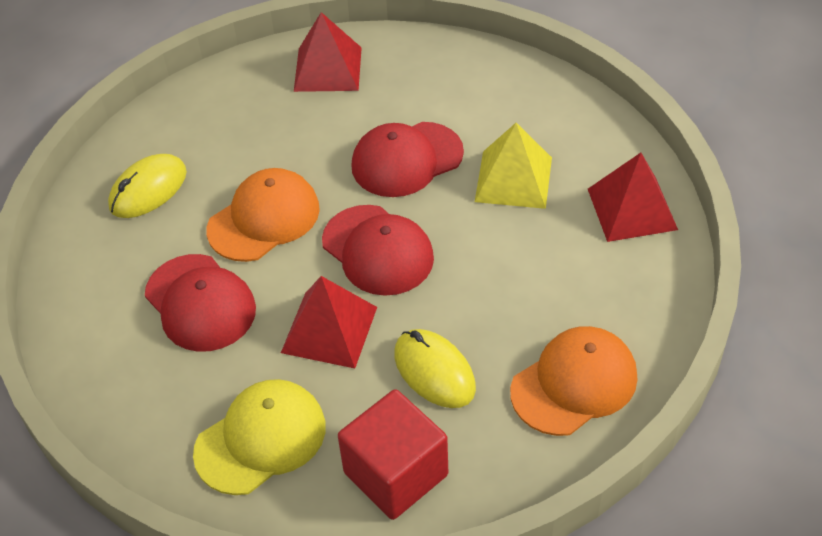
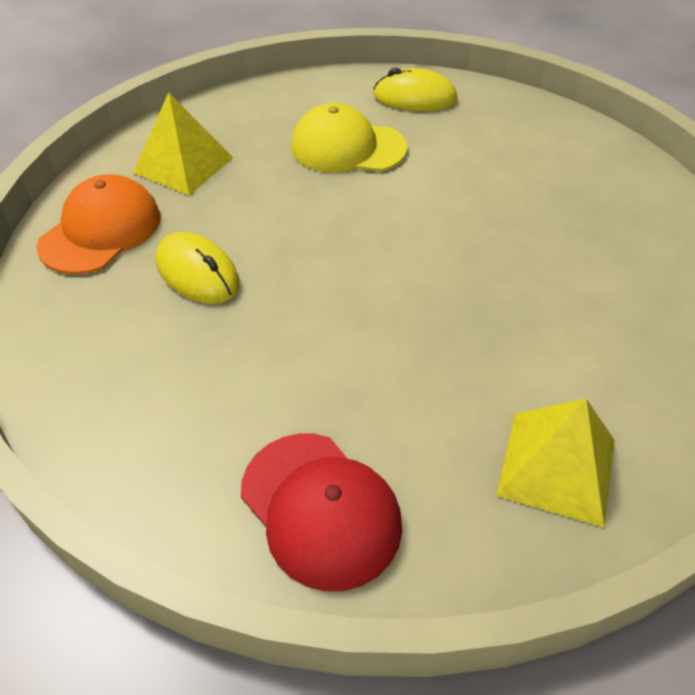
orange cap: 2 -> 1
red cap: 3 -> 1
red cube: 1 -> 0
red pyramid: 3 -> 0
yellow pyramid: 1 -> 2

